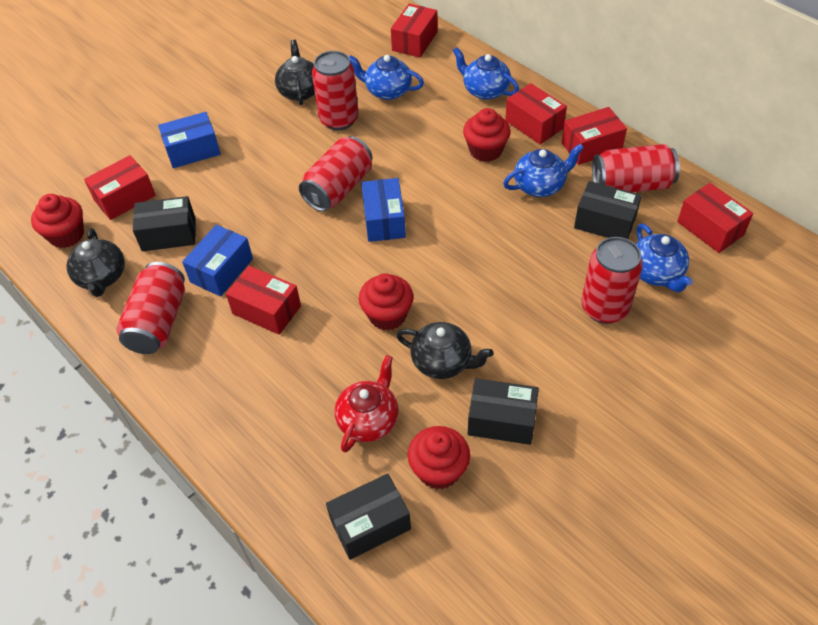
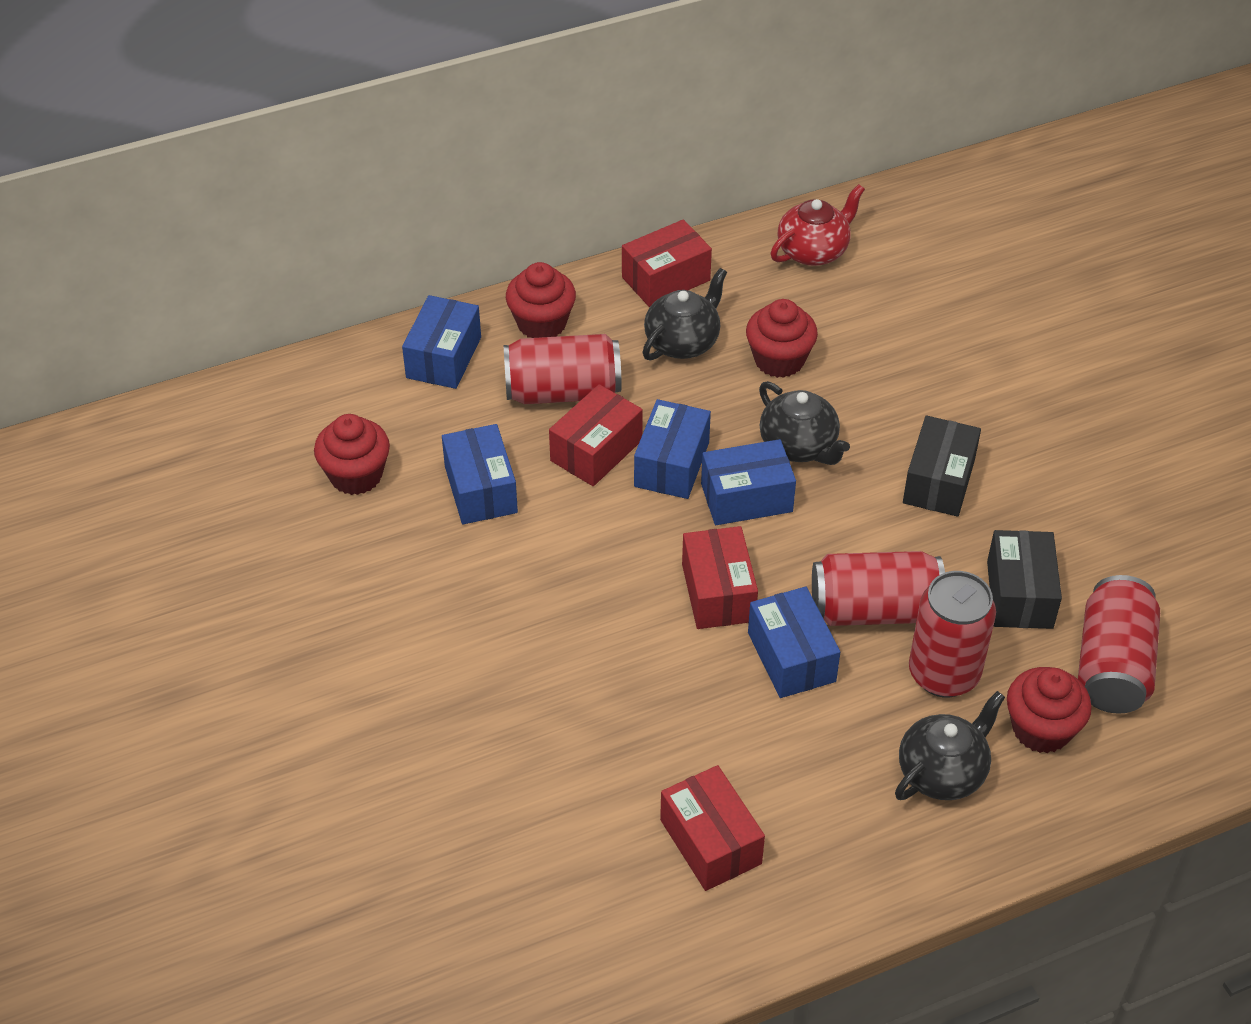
black box: 4 -> 2
blue box: 3 -> 5
blue teapot: 4 -> 0
red box: 6 -> 4
red can: 5 -> 4

